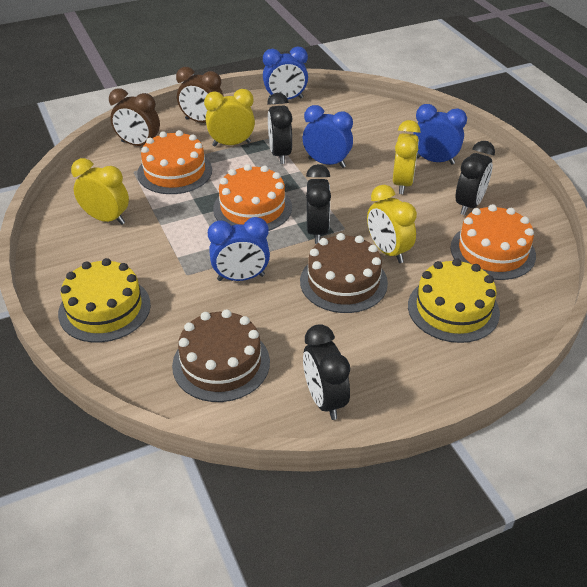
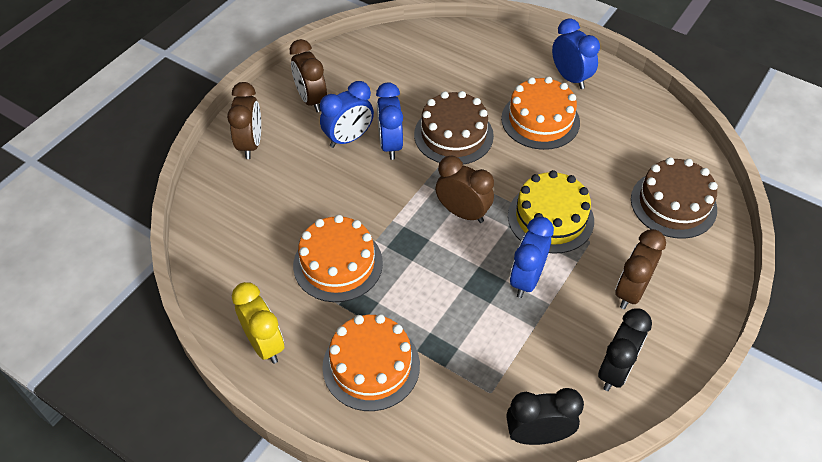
black clock: 4 -> 2
brown clock: 2 -> 4
yellow cake: 2 -> 1
yellow clock: 4 -> 1

